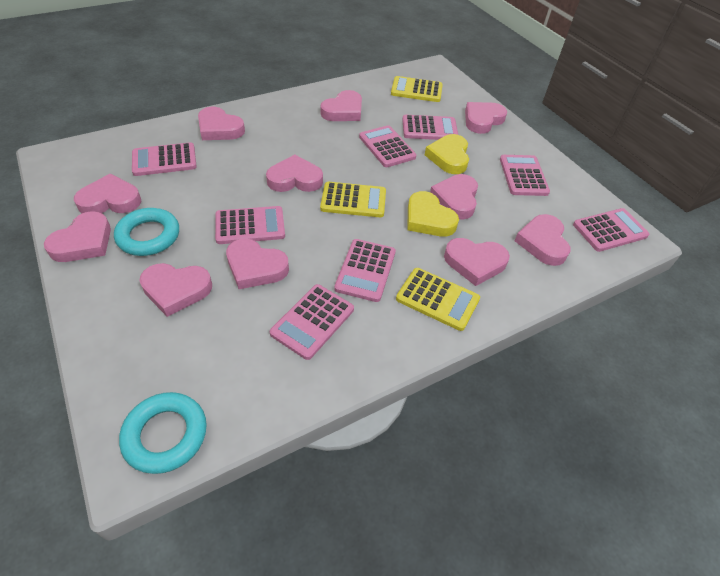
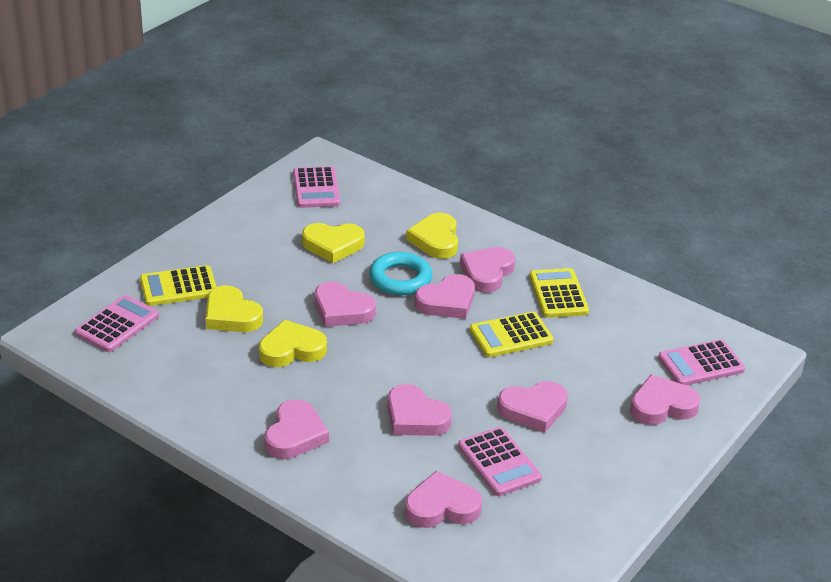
pink calculator: 8 -> 4
pink heart: 11 -> 8
turquoise ring: 2 -> 1
yellow heart: 2 -> 4

